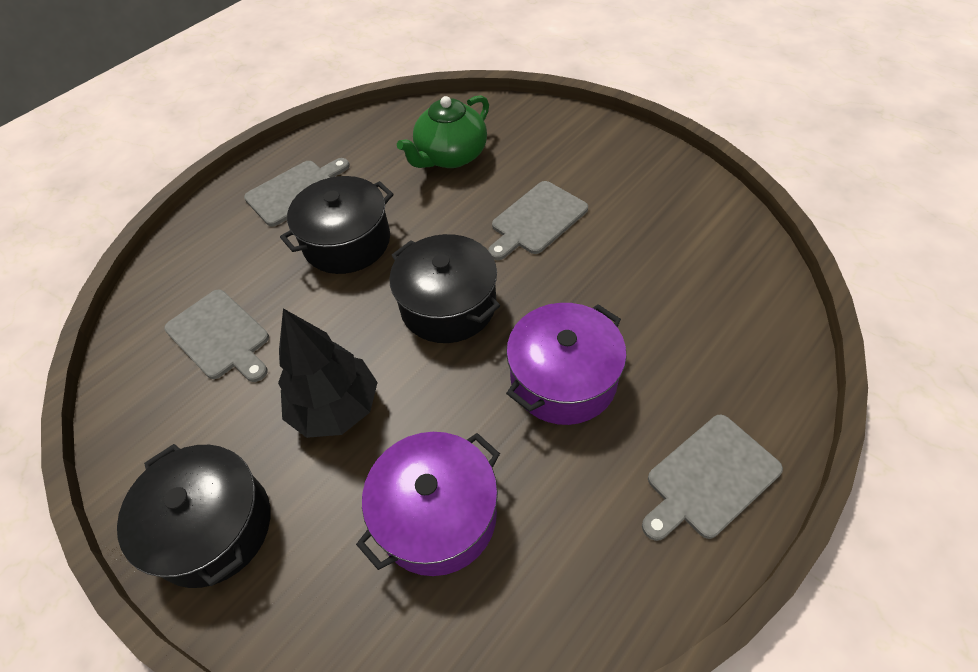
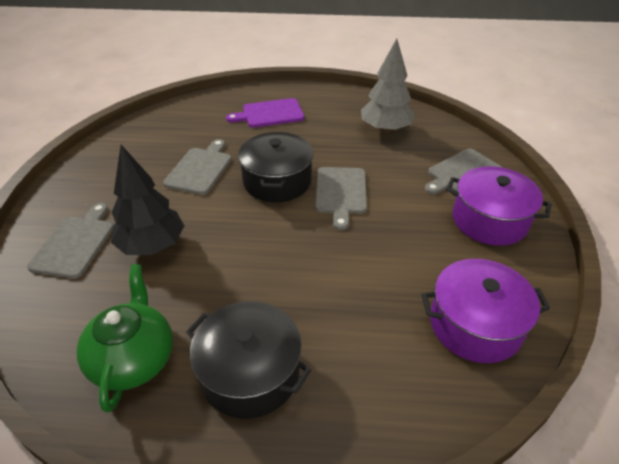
black pot: 3 -> 2
grey tree: 0 -> 1
purple cutting board: 0 -> 1

